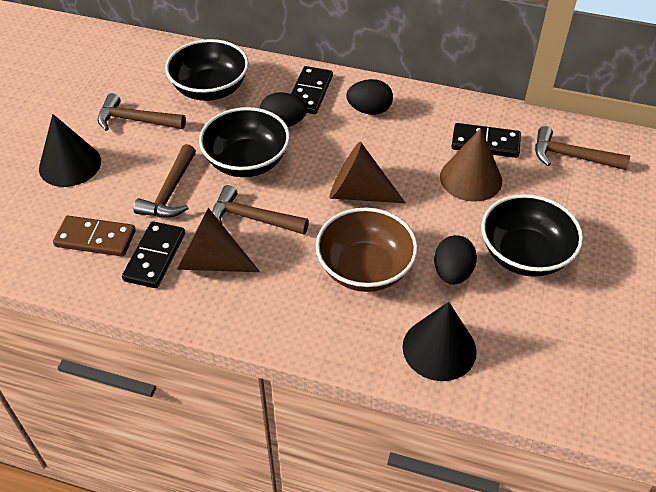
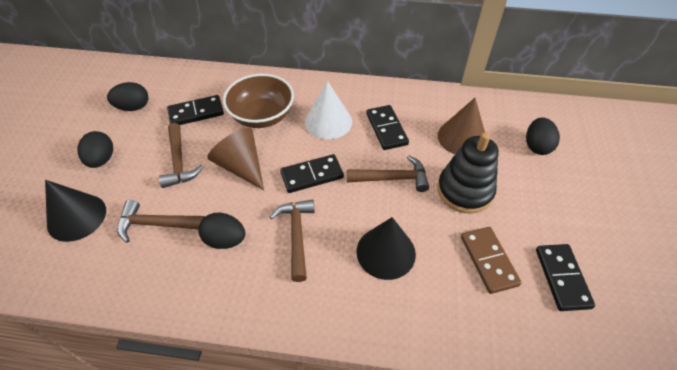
black bowl: 3 -> 0
black domino: 3 -> 4
black egg: 3 -> 4
black stacking toy: 0 -> 1
brown cone: 3 -> 2
white cone: 0 -> 1

